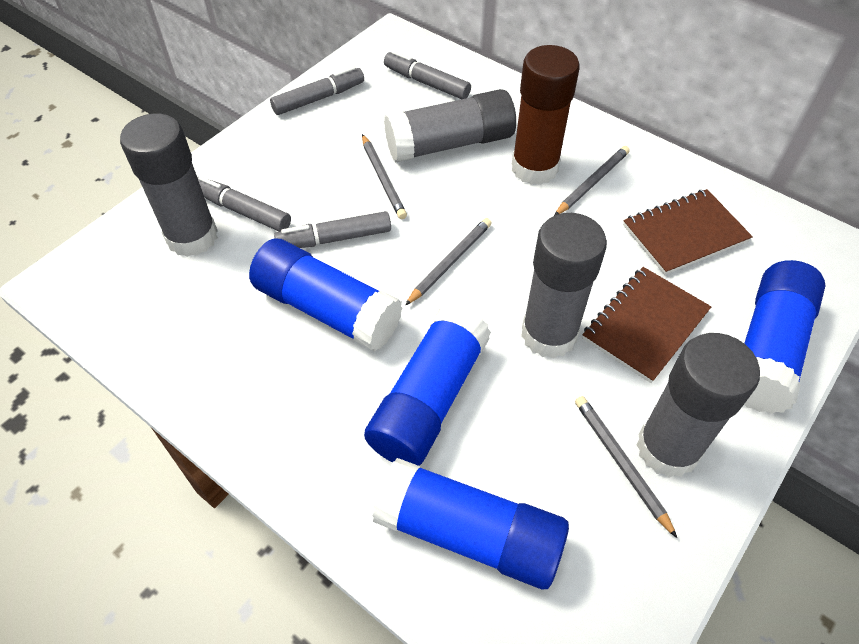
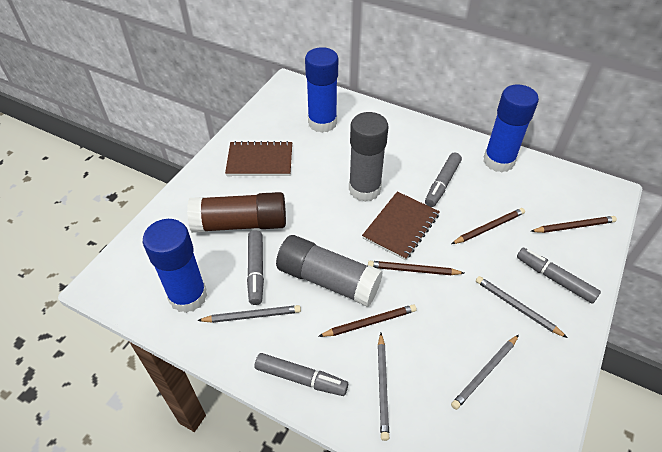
blue glue stick: 4 -> 3
brown pencil: 0 -> 4
grey glue stick: 4 -> 2

